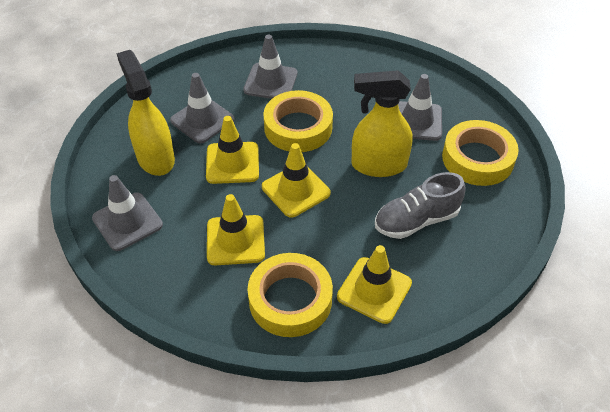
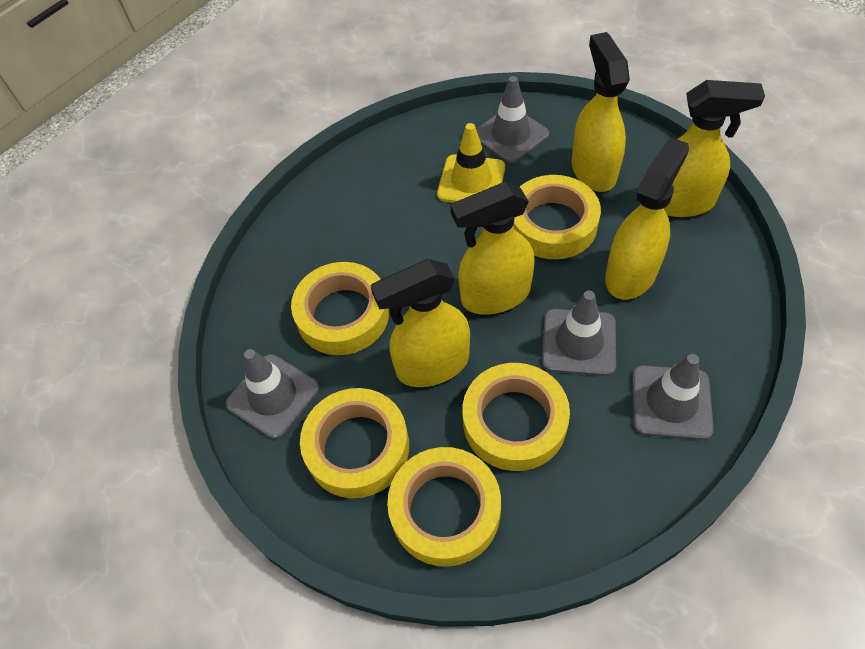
grey shoe: 1 -> 0
yellow spray bottle: 2 -> 5
yellow tape: 3 -> 5
yellow traffic cone: 4 -> 1

